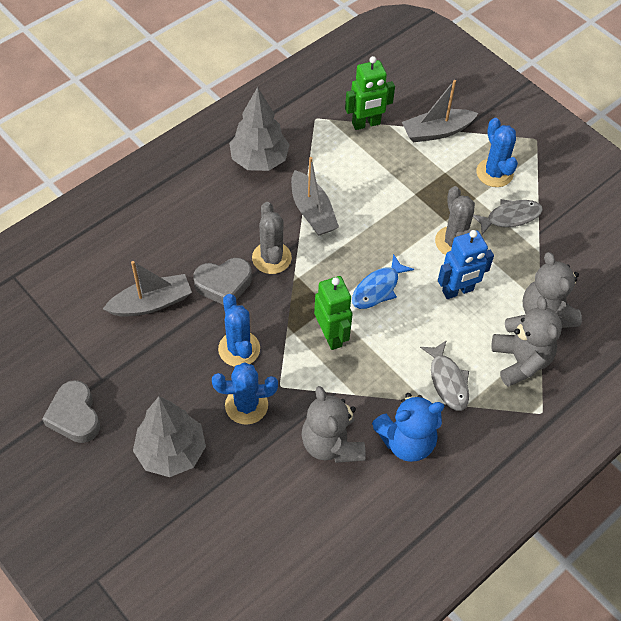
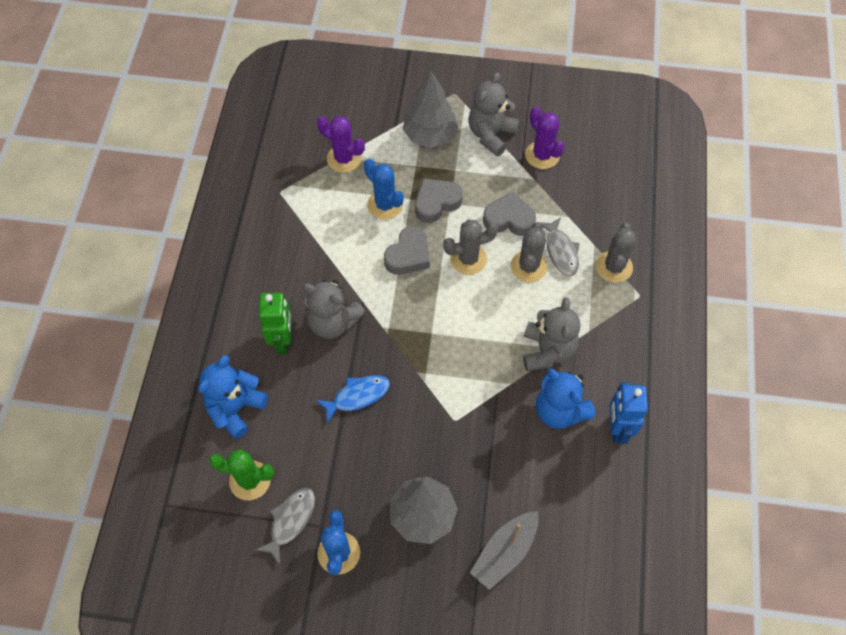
blue cactus: 3 -> 2
blue teddy bear: 1 -> 2
green cactus: 0 -> 1
green robot: 2 -> 1
grey boat: 3 -> 1
grey cactus: 2 -> 3
grey heart: 2 -> 3
purple cactus: 0 -> 2

